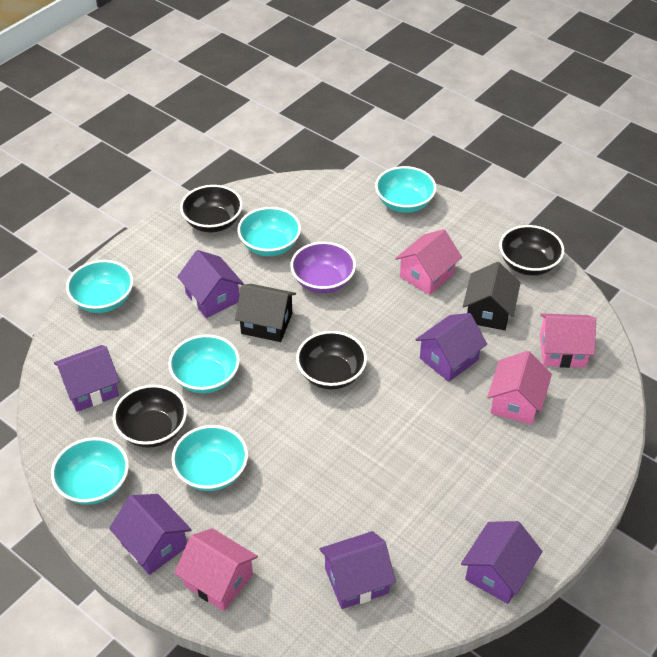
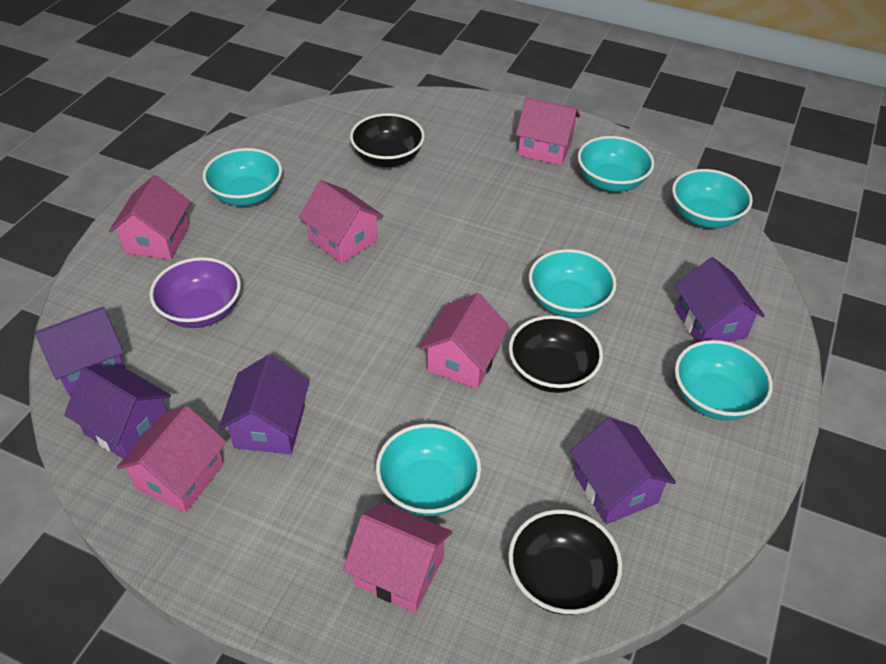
black bowl: 4 -> 3
black house: 2 -> 0
pink house: 4 -> 6
purple house: 6 -> 5

